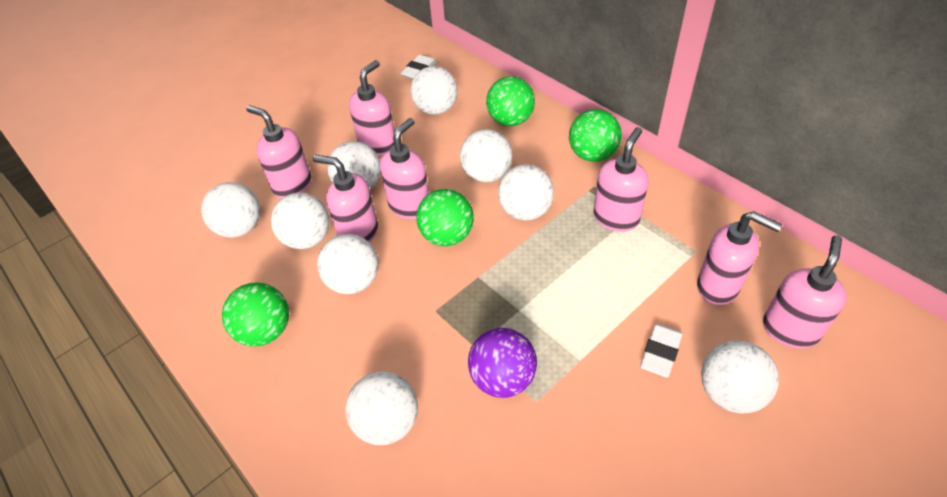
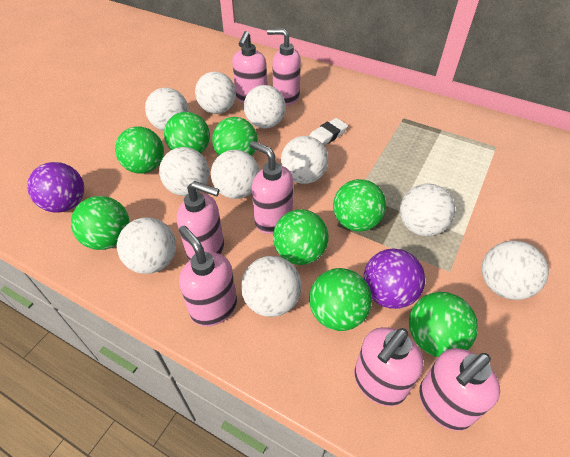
green ball: 4 -> 8
purple ball: 1 -> 2
white ball: 9 -> 10
white eraser: 2 -> 1

